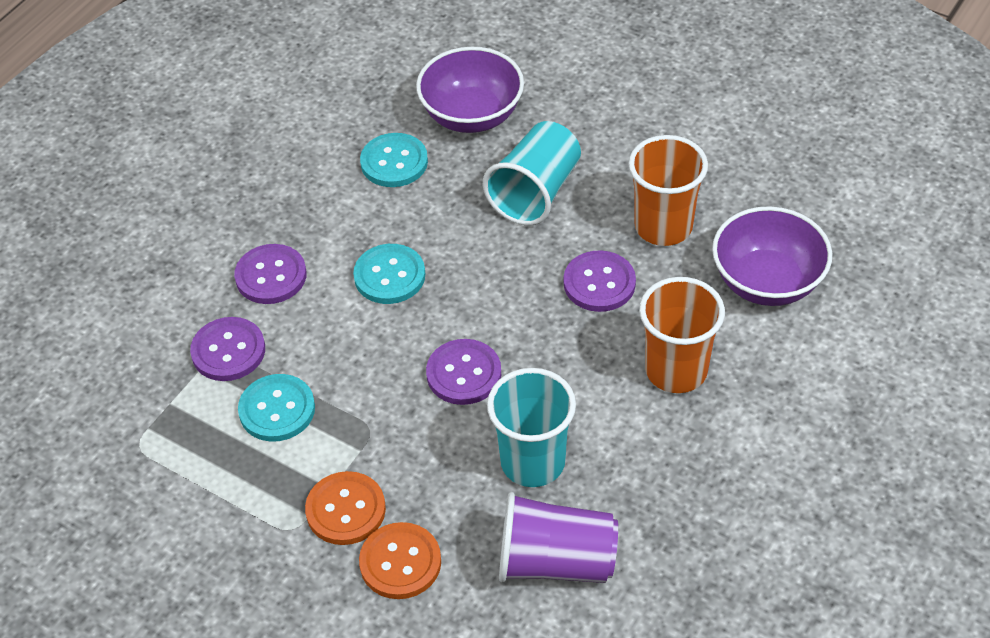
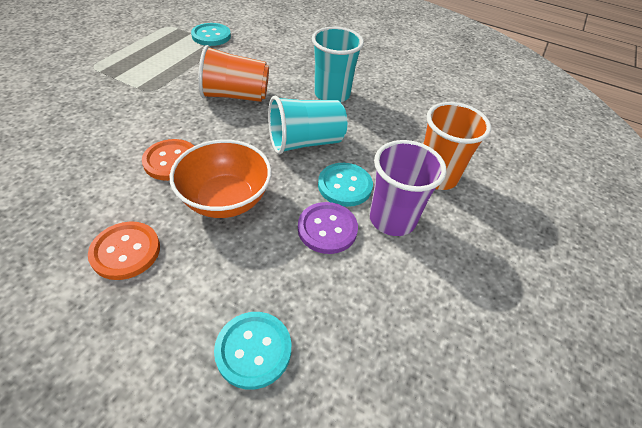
orange bowl: 0 -> 1
purple bowl: 2 -> 0
purple button: 4 -> 1

